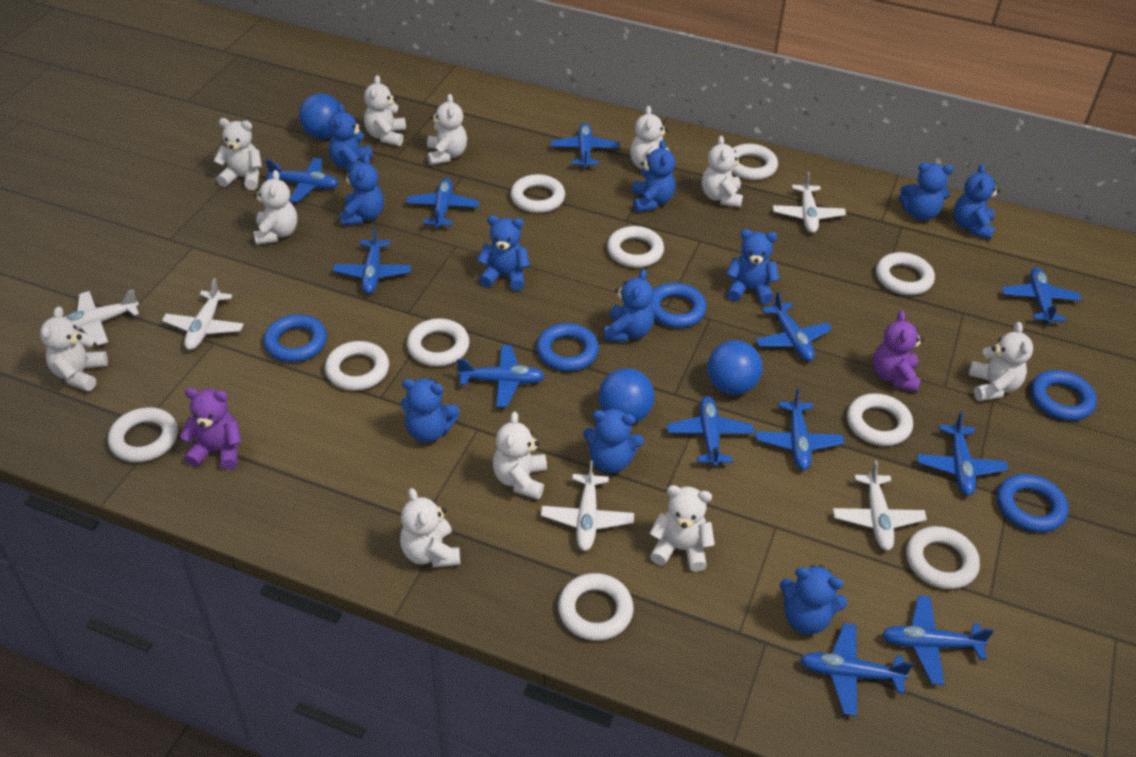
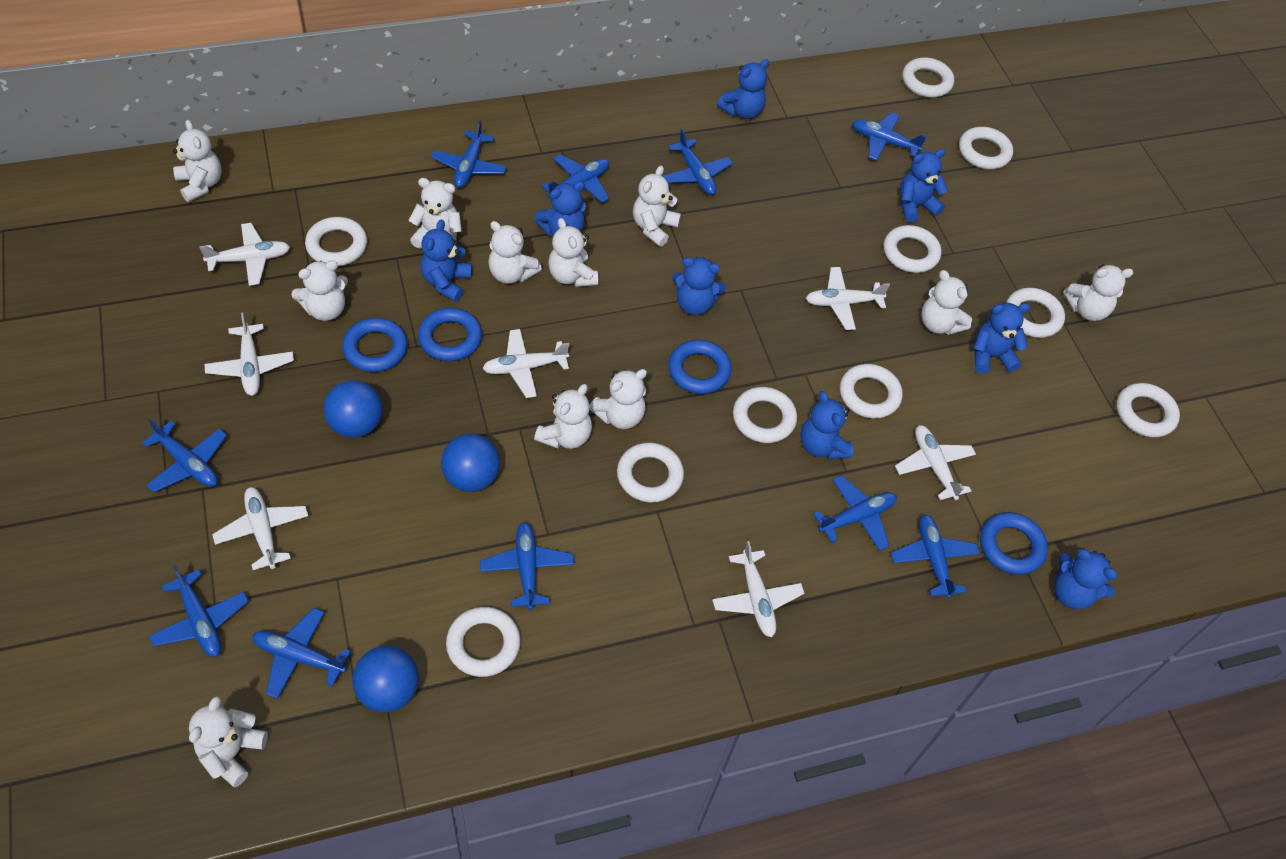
blue plane: 12 -> 10
blue ring: 5 -> 4
blue teddy bear: 11 -> 8
purple teddy bear: 2 -> 0
white plane: 5 -> 7

